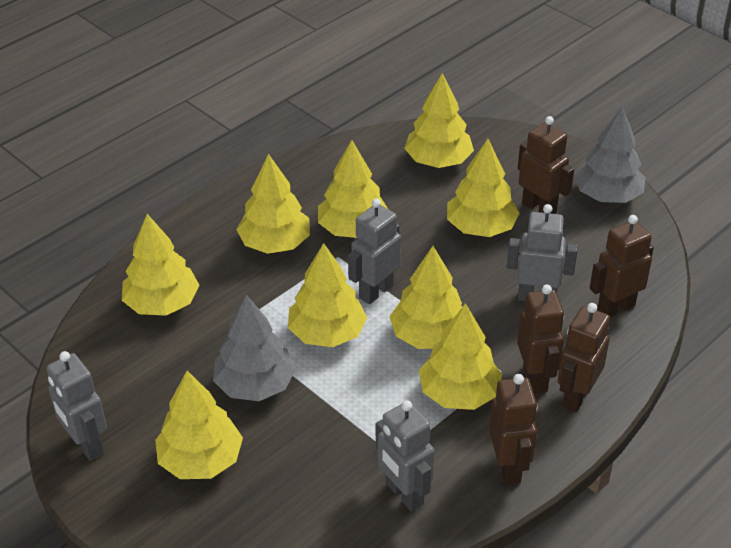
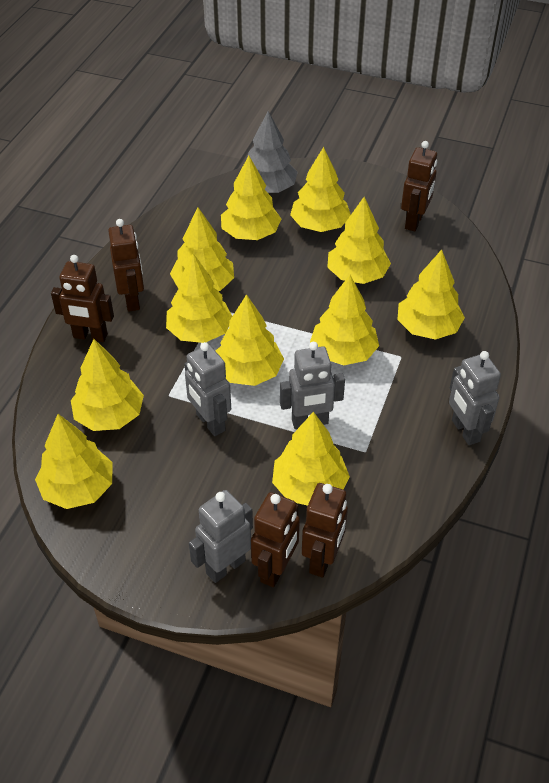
grey tree: 2 -> 1
yellow tree: 9 -> 11

